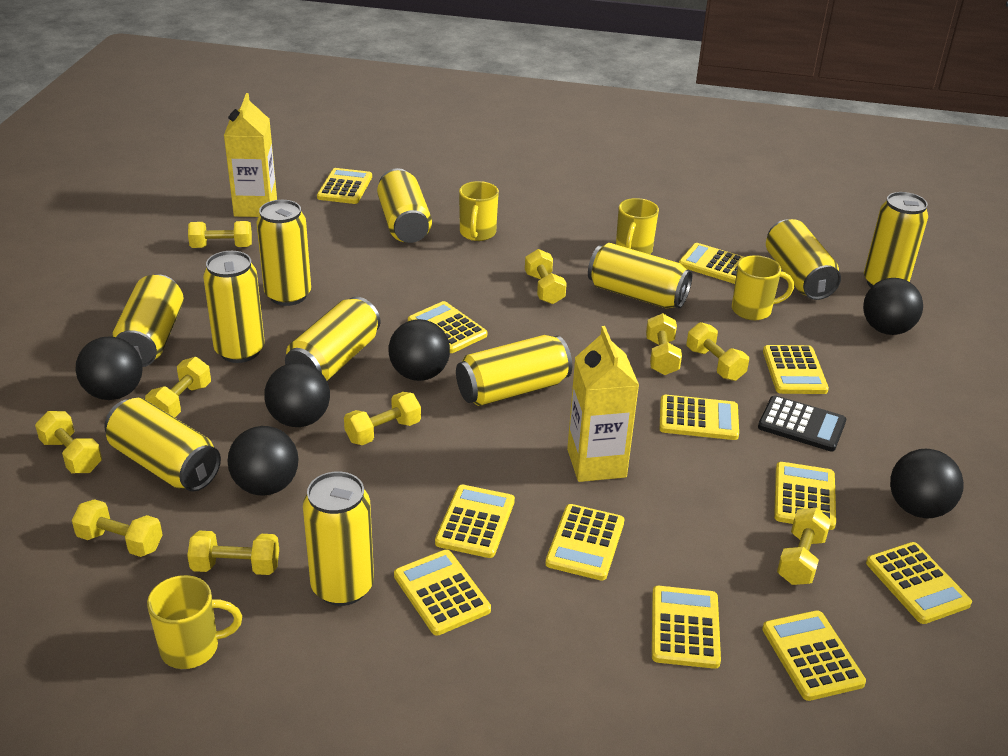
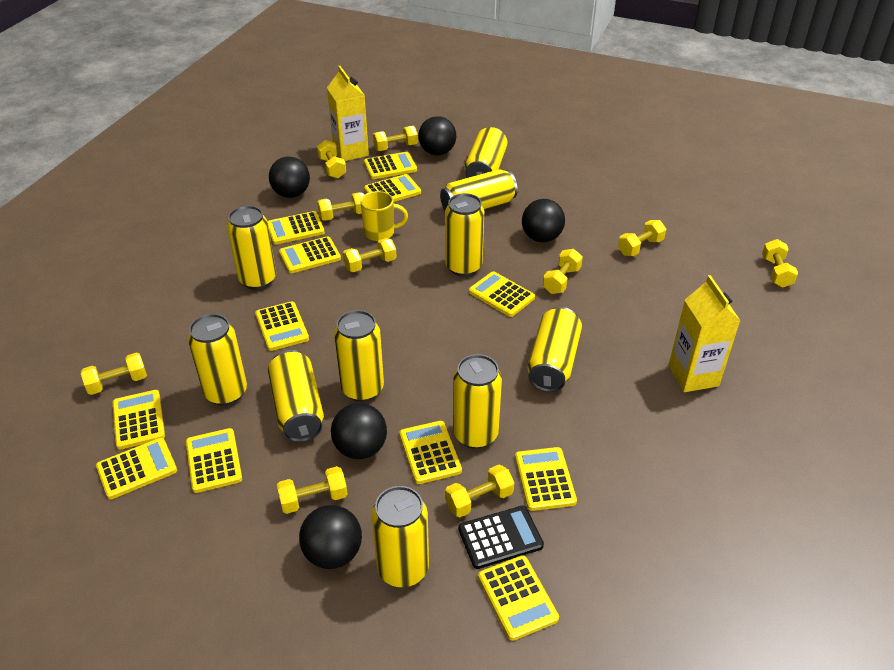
black ball: 6 -> 5
yellow can: 11 -> 10
yellow mug: 4 -> 1

